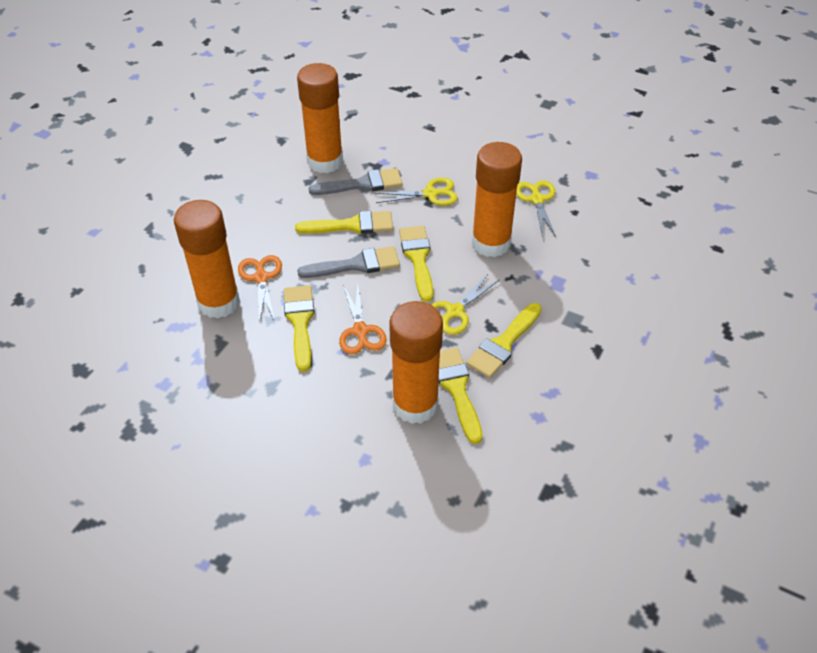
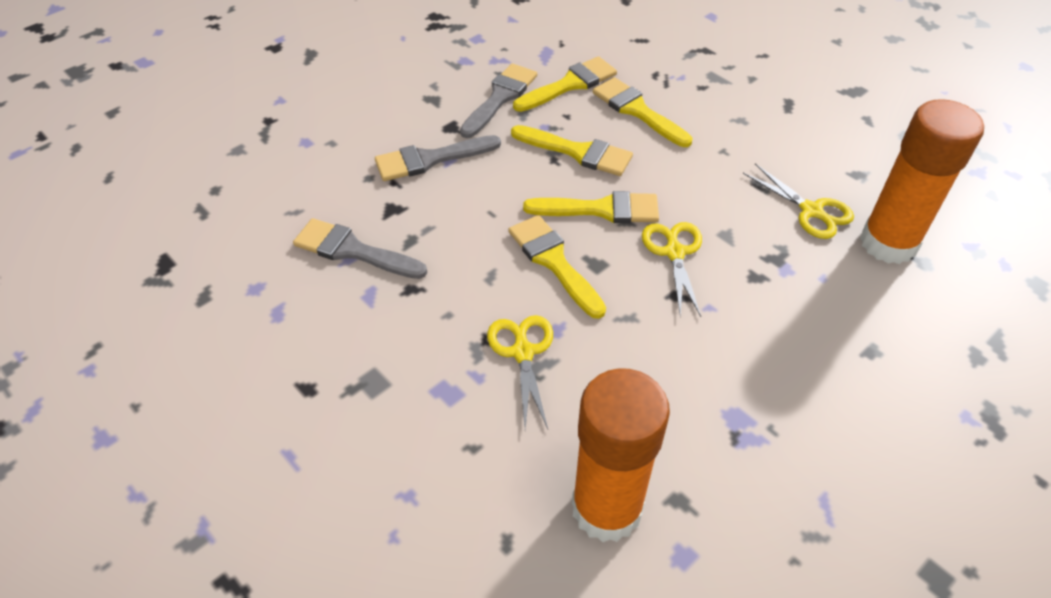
grey brush: 2 -> 3
orange glue stick: 4 -> 2
orange scissors: 2 -> 0

